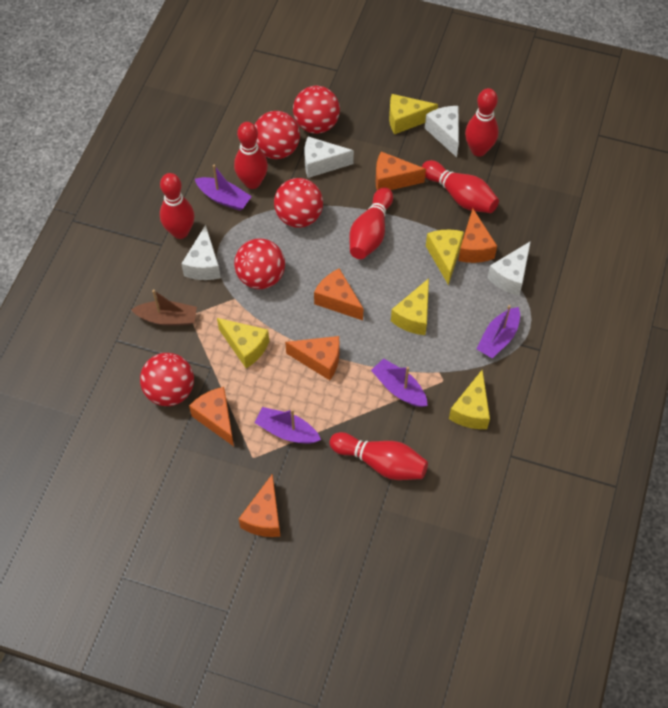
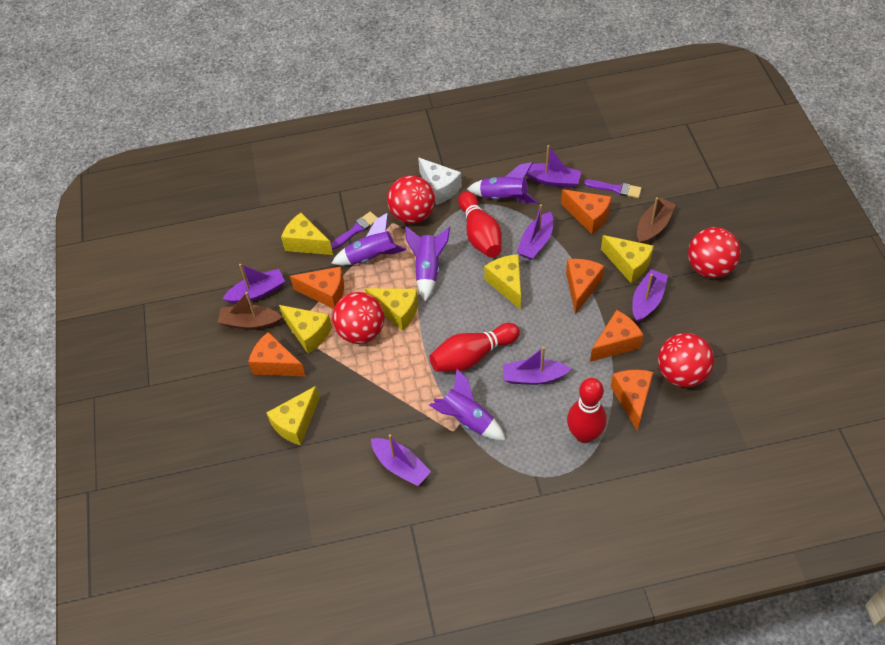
brown boat: 1 -> 2
purple boat: 4 -> 6
purple brush: 0 -> 2
purple rocket: 0 -> 4
red ball: 5 -> 4
red bowling pin: 6 -> 3
white cheese: 4 -> 1
yellow cheese: 5 -> 6

